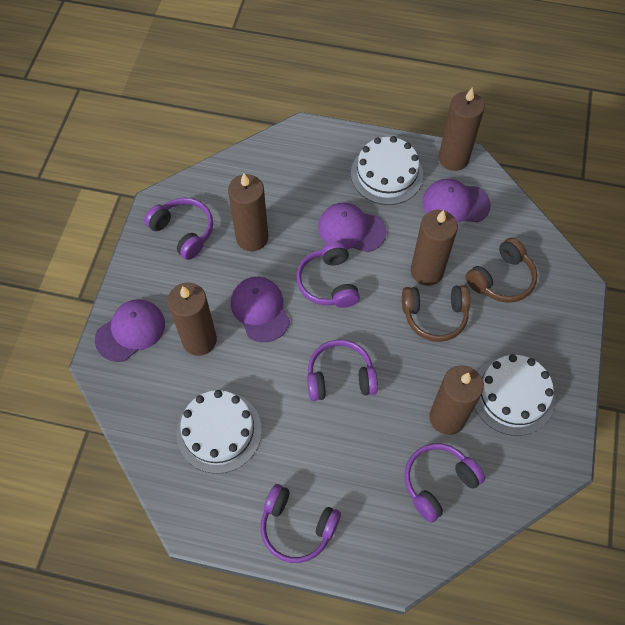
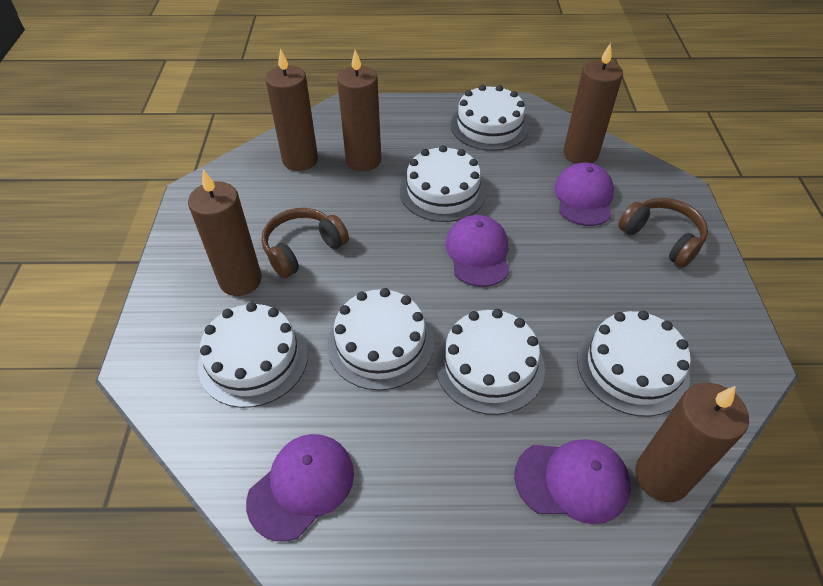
purple headphones: 5 -> 0
white cake: 3 -> 6

